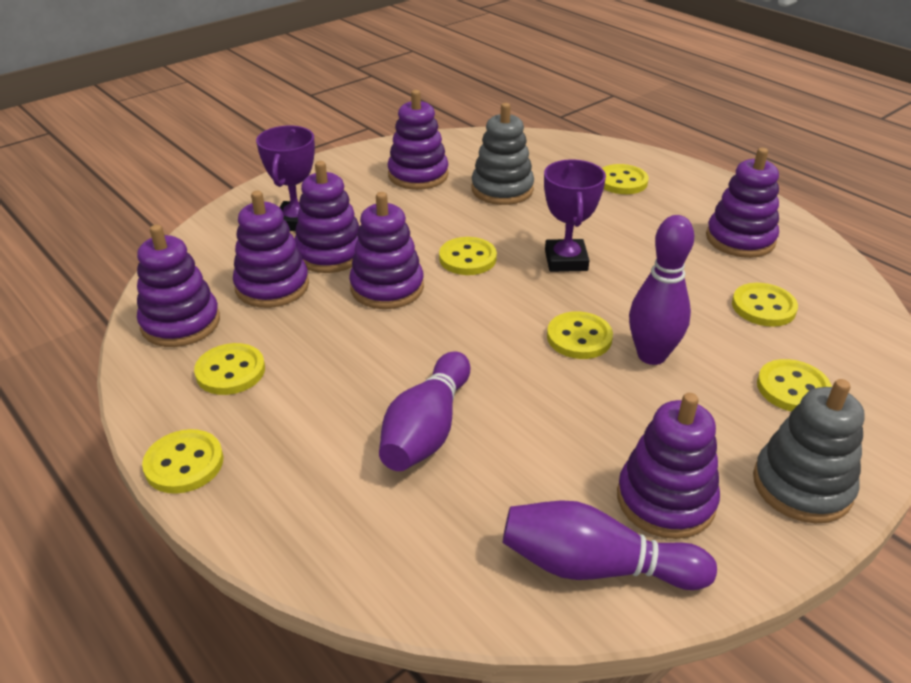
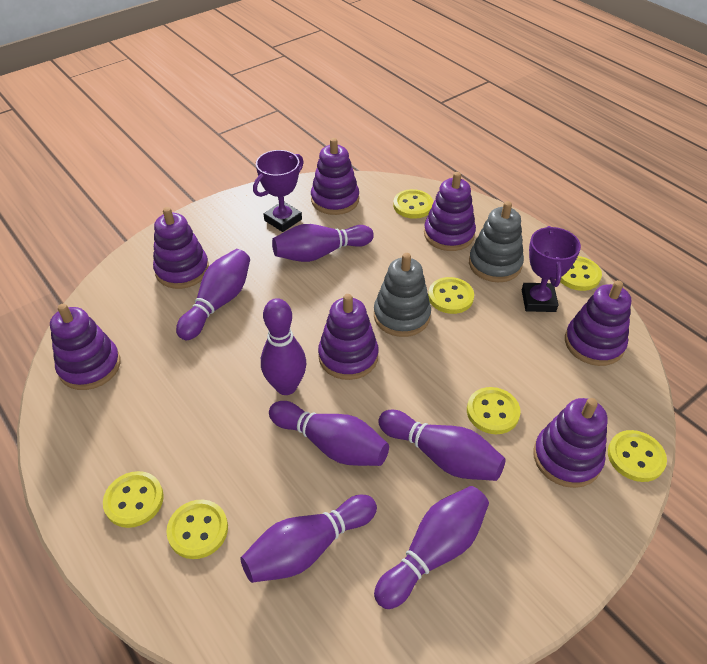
purple bowling pin: 3 -> 7

